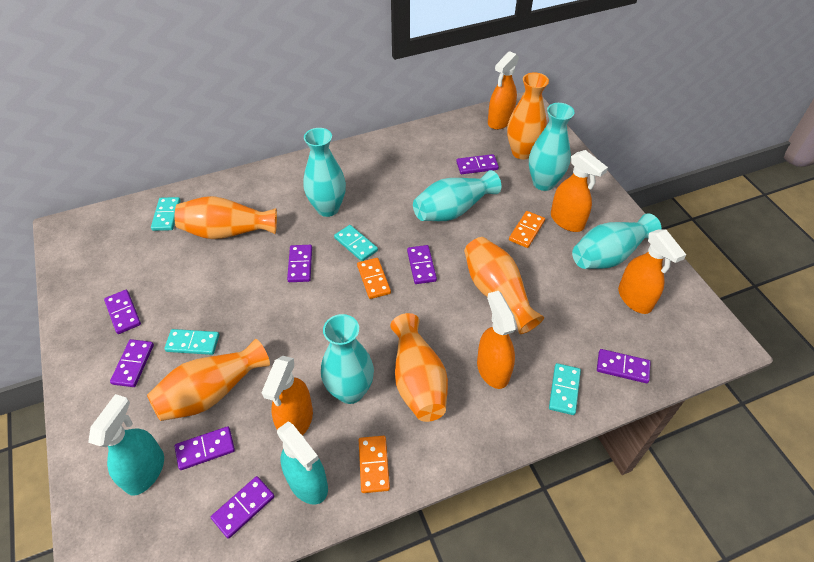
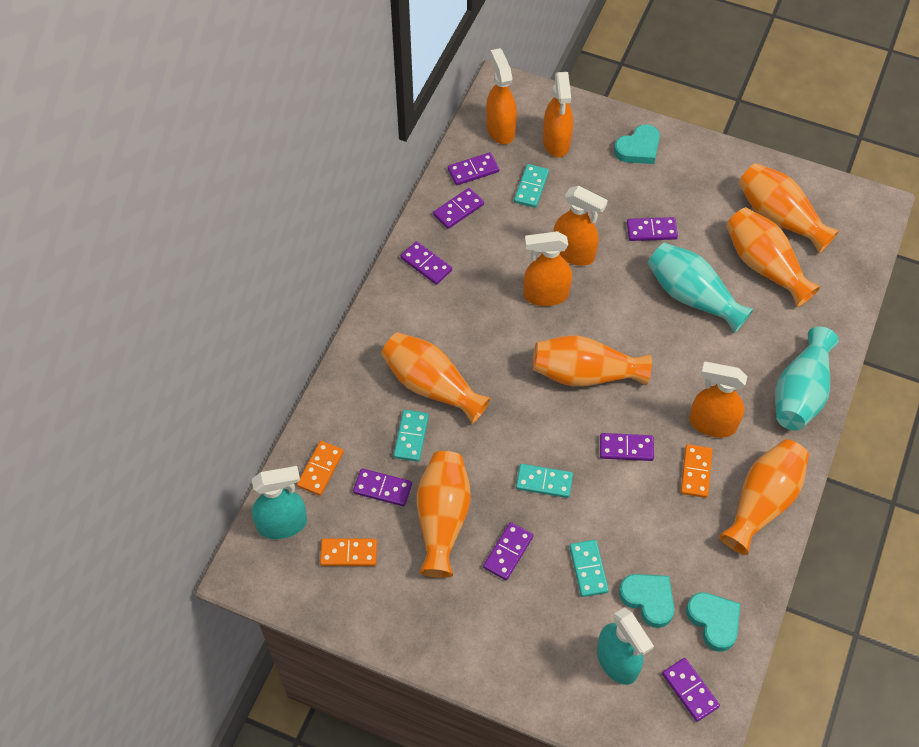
orange vase: 5 -> 6
turquoise heart: 0 -> 3
turquoise vase: 5 -> 2

